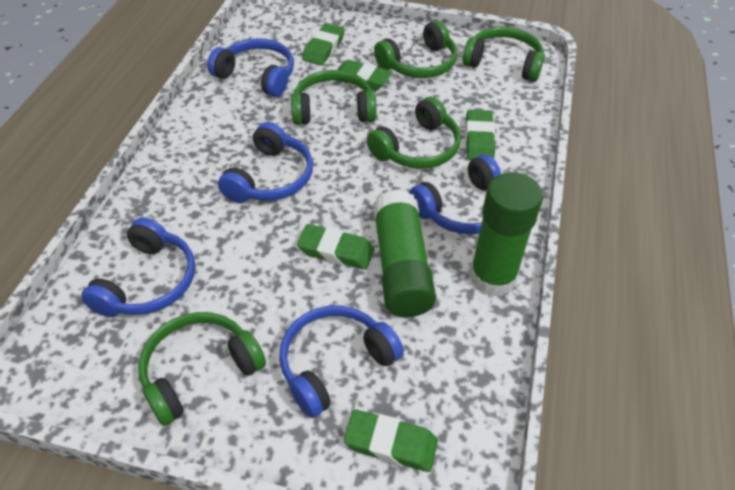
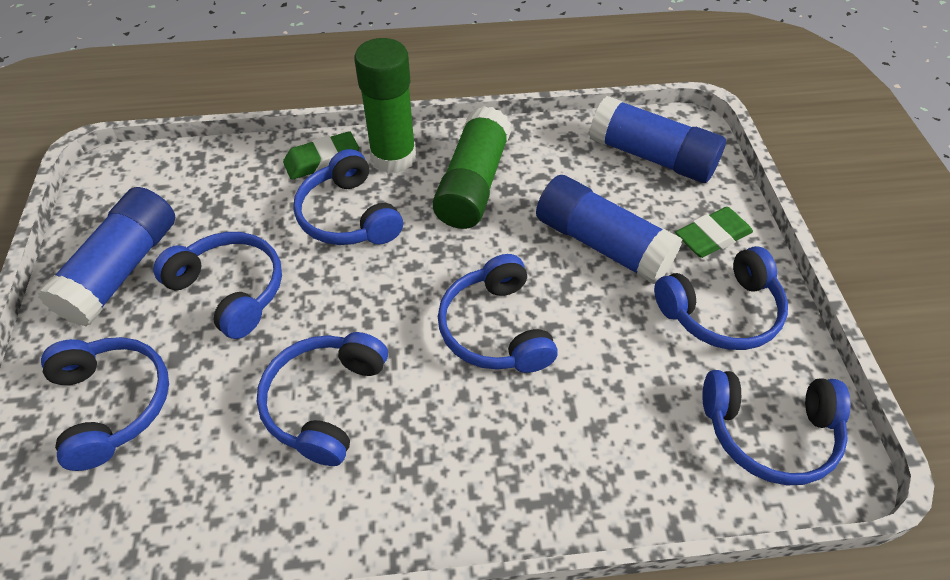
blue glue stick: 0 -> 3
blue headphones: 5 -> 7
green eraser: 5 -> 2
green headphones: 5 -> 0

